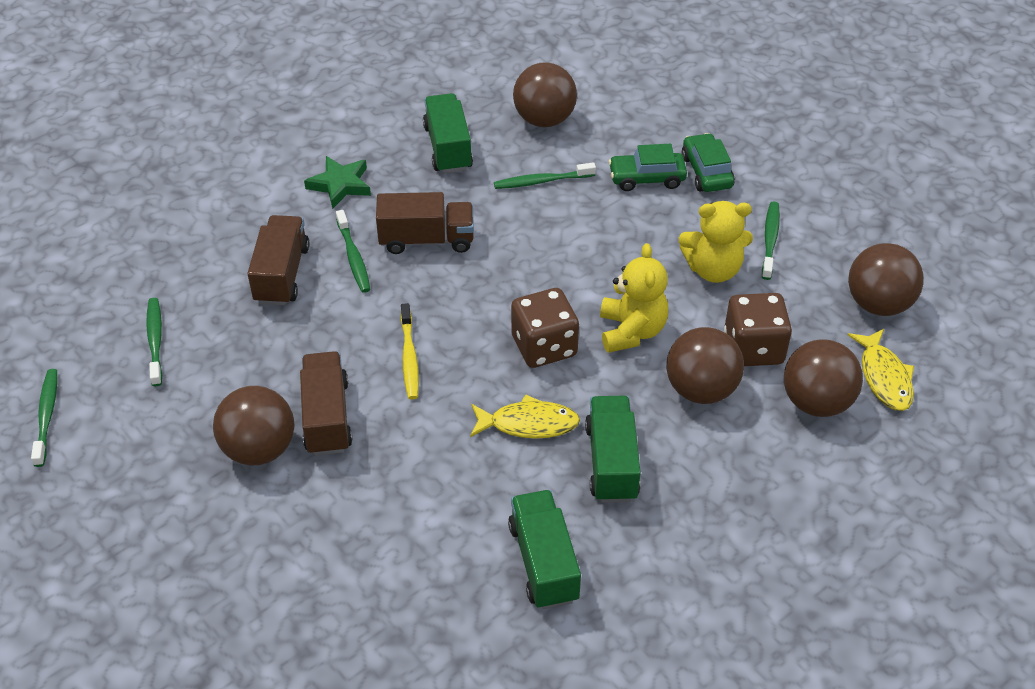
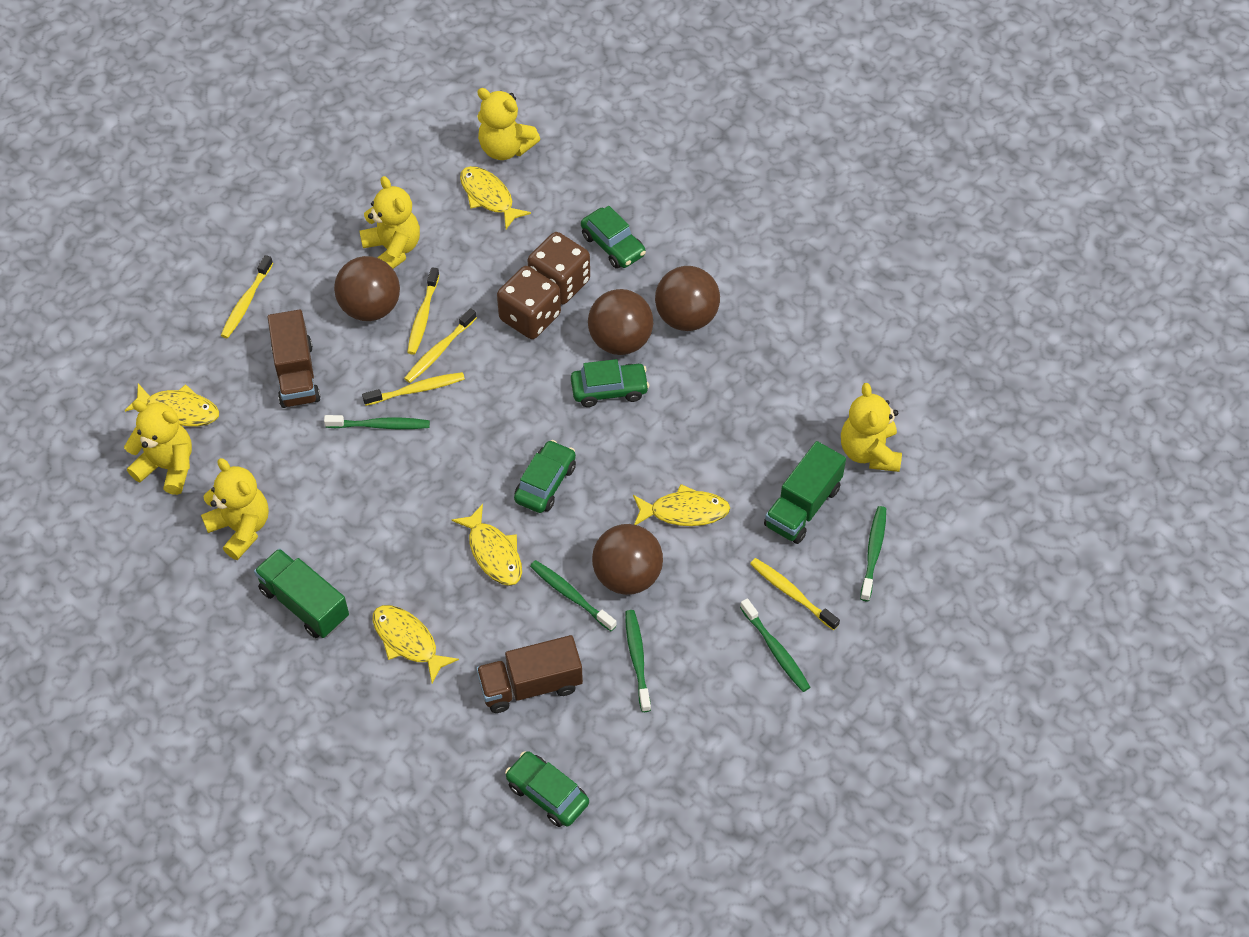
brown ball: 5 -> 4
brown truck: 3 -> 2
green car: 2 -> 4
green star: 1 -> 0
green truck: 3 -> 2
yellow fish: 2 -> 5
yellow teddy bear: 2 -> 5
yellow toothbrush: 1 -> 5

